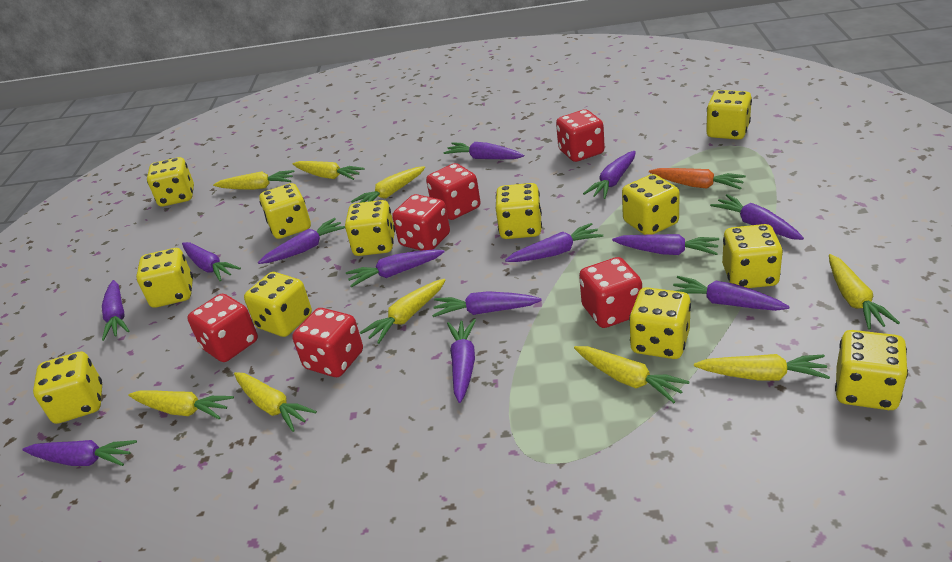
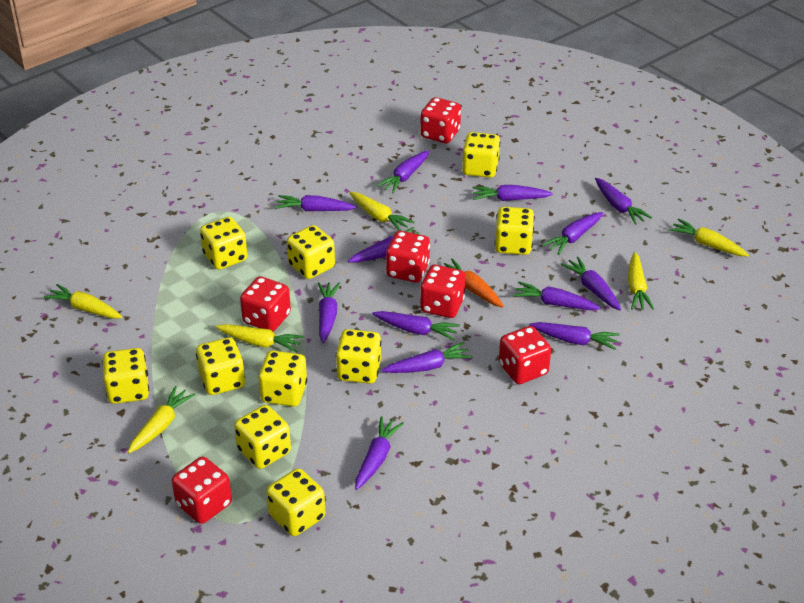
yellow carrot: 9 -> 6
yellow dice: 12 -> 10

